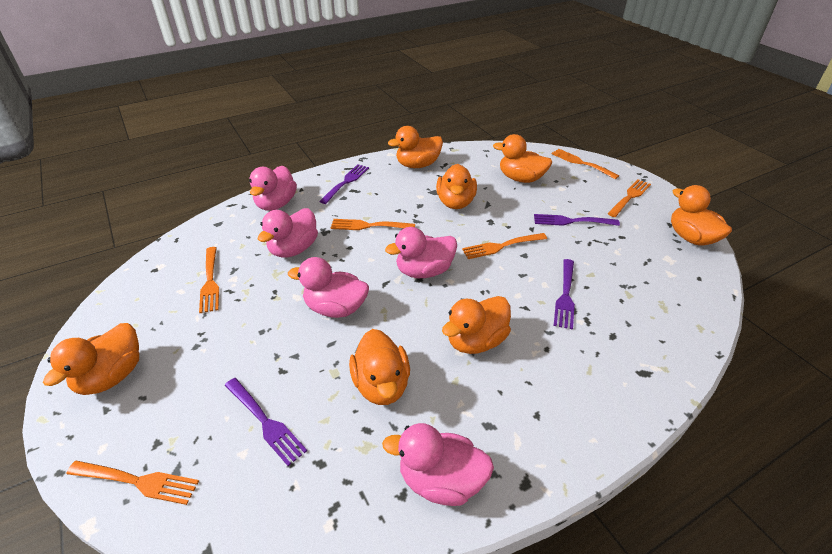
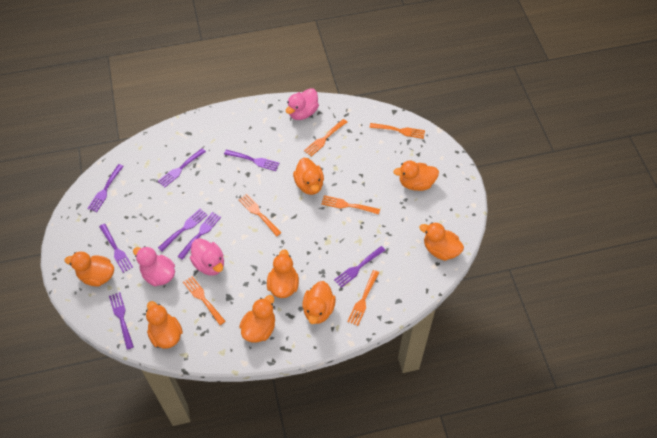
orange duck: 7 -> 8
pink duck: 5 -> 3
purple fork: 4 -> 8

